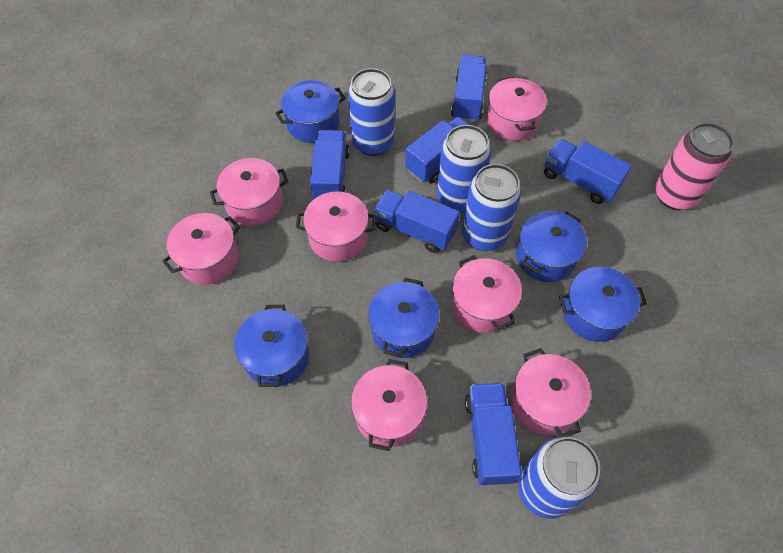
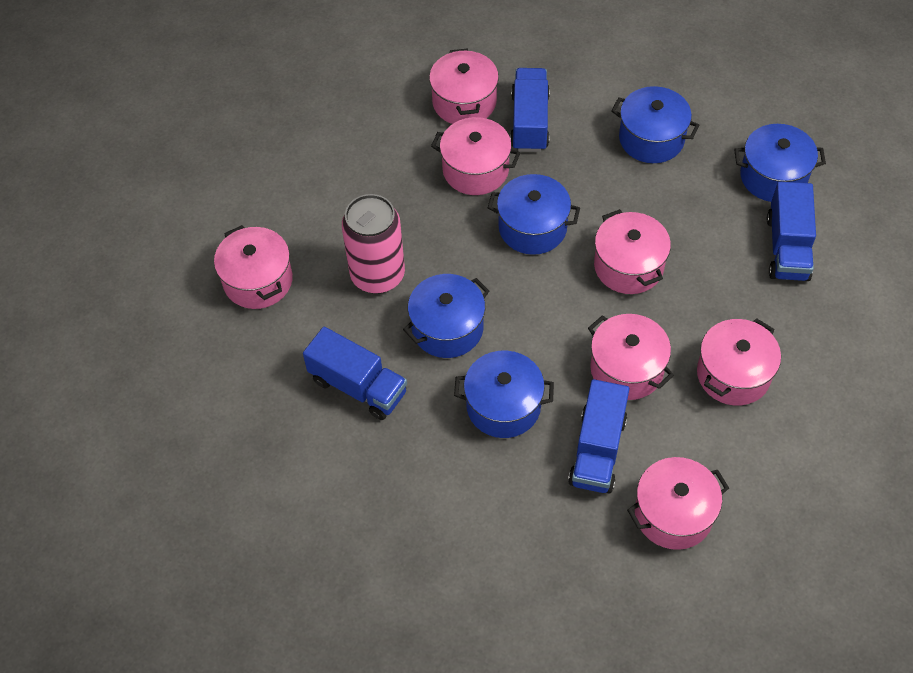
blue can: 4 -> 0
blue truck: 6 -> 4

